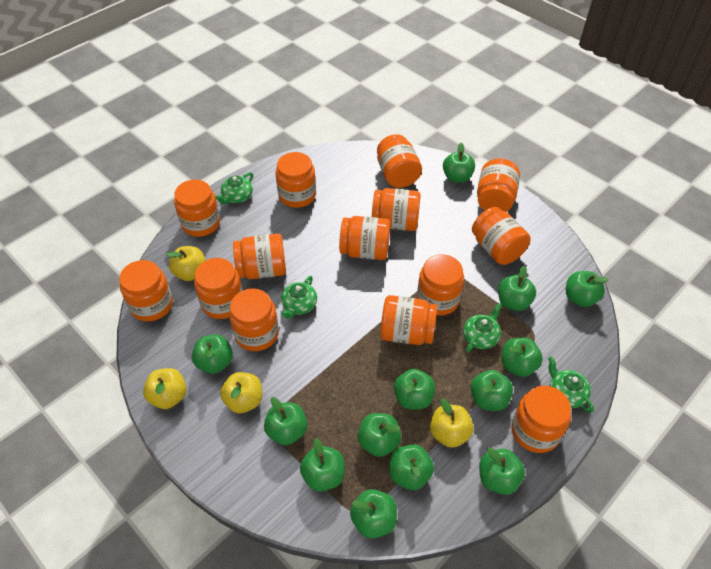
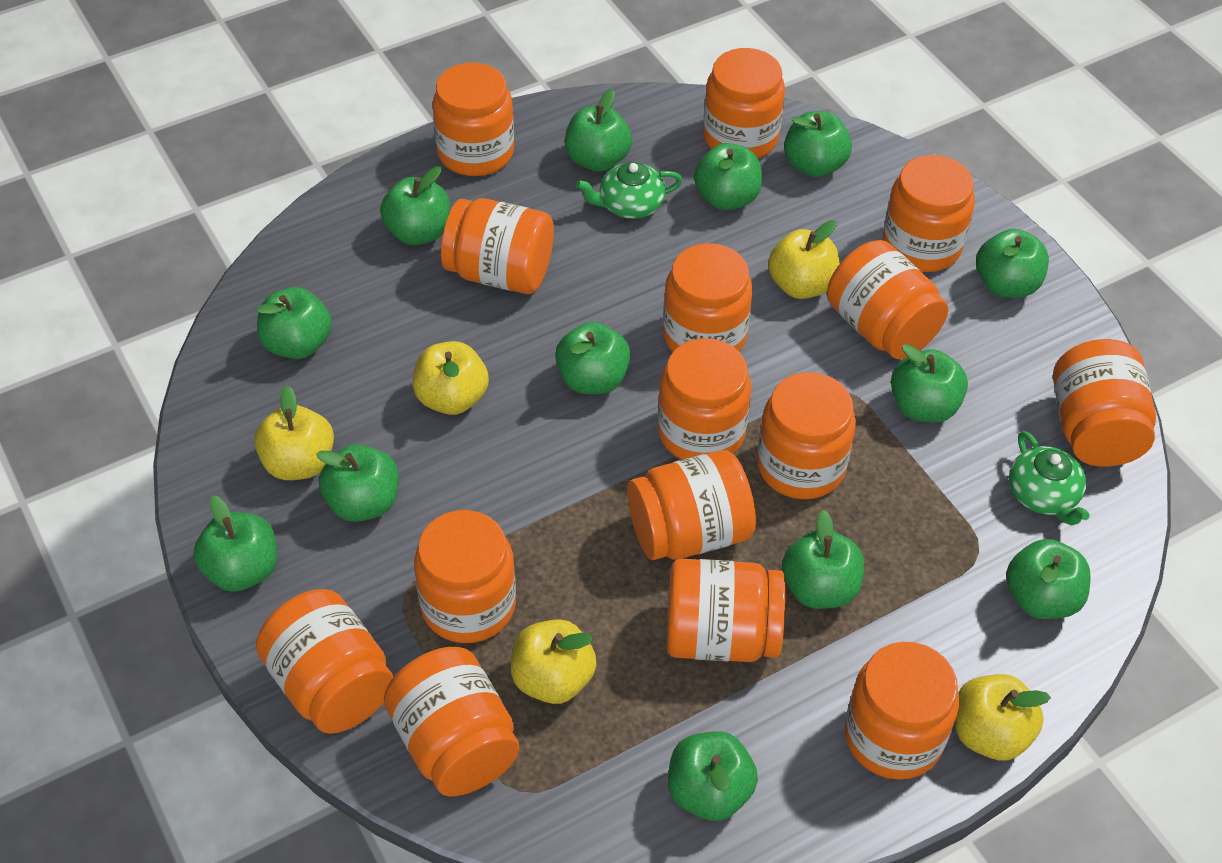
green teapot: 4 -> 2
orange jar: 14 -> 15
yellow apple: 4 -> 5

